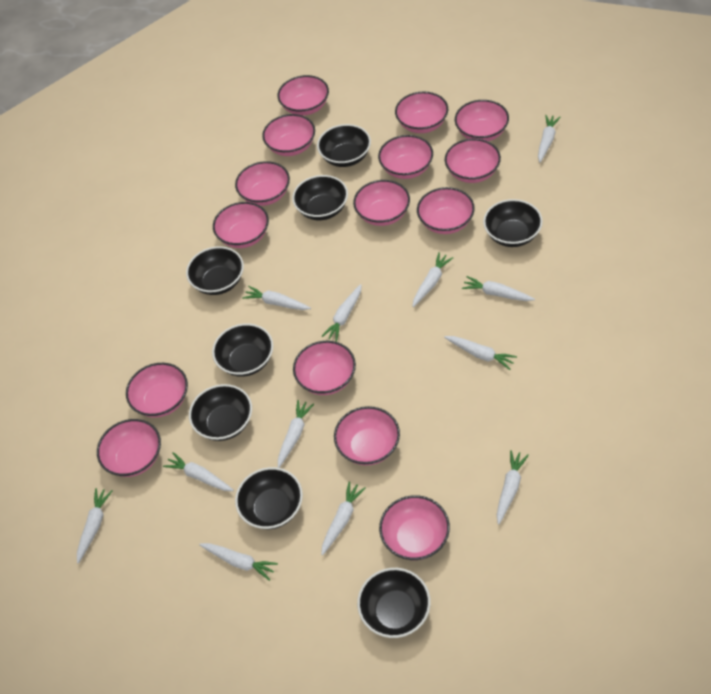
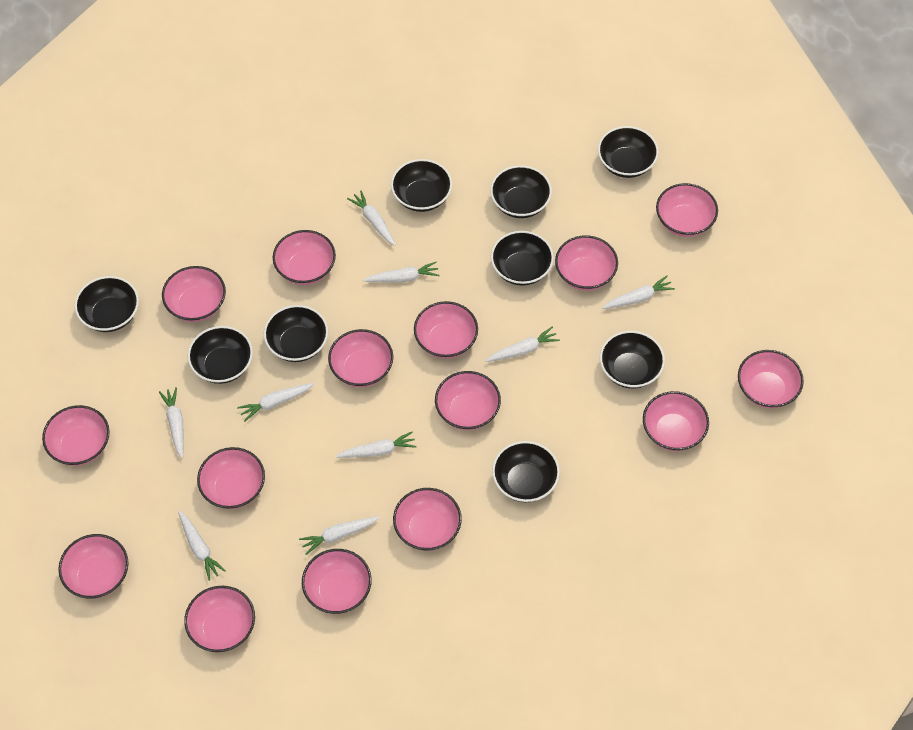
black bowl: 8 -> 9
white carrot: 12 -> 9

